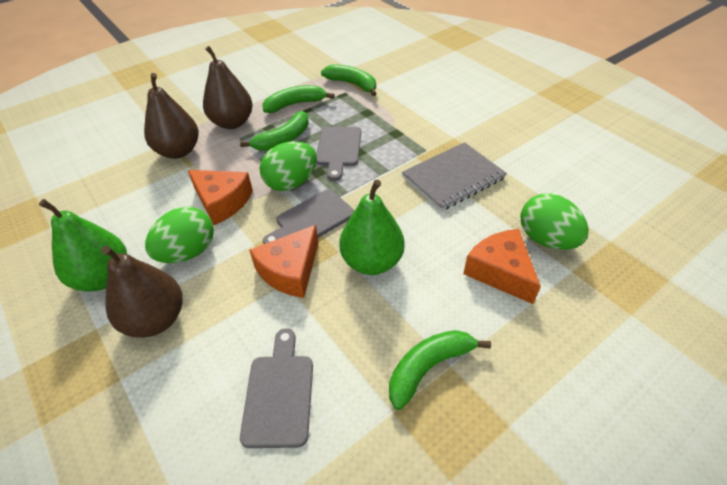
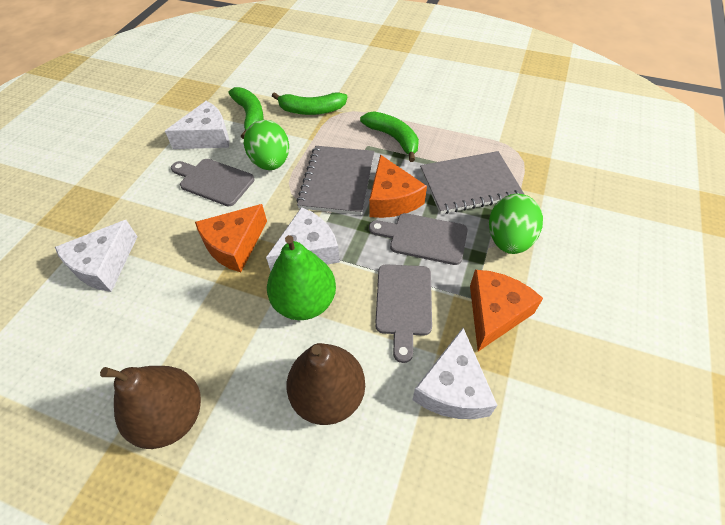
brown pear: 3 -> 2
green banana: 4 -> 3
green egg: 3 -> 2
green pear: 2 -> 1
grey notebook: 1 -> 2
white cheese: 0 -> 4

